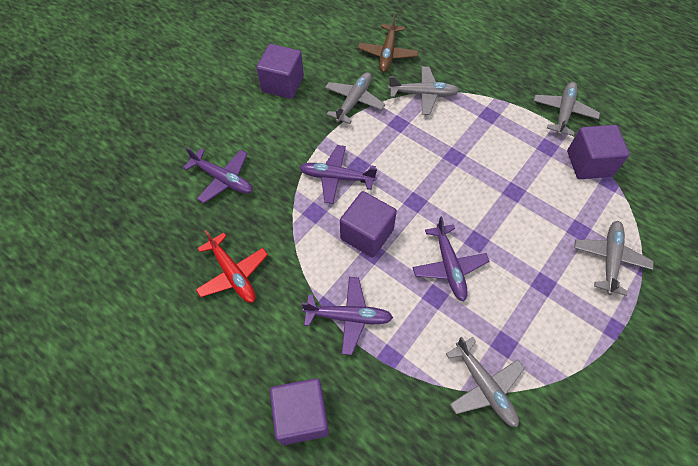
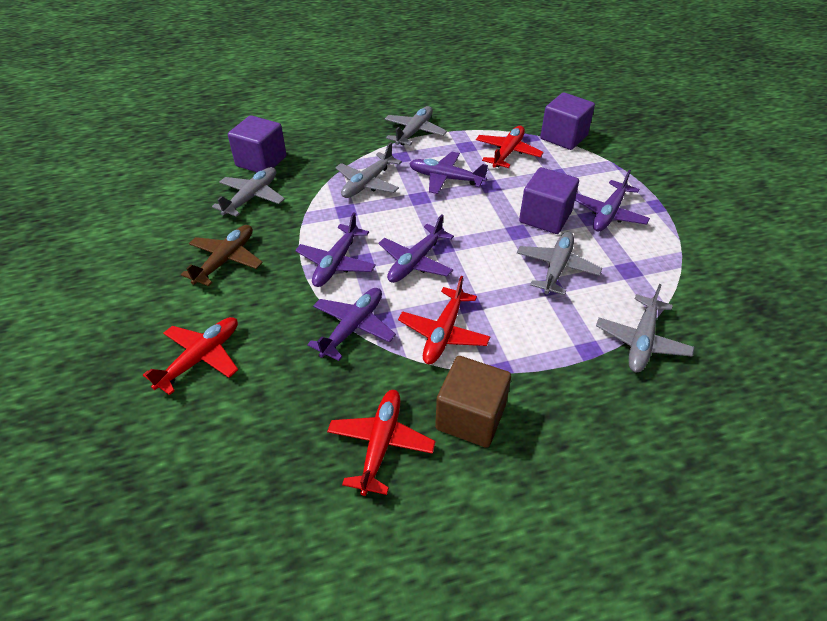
brown cube: 0 -> 1
purple cube: 4 -> 3
purple plane: 4 -> 5
red plane: 1 -> 4

